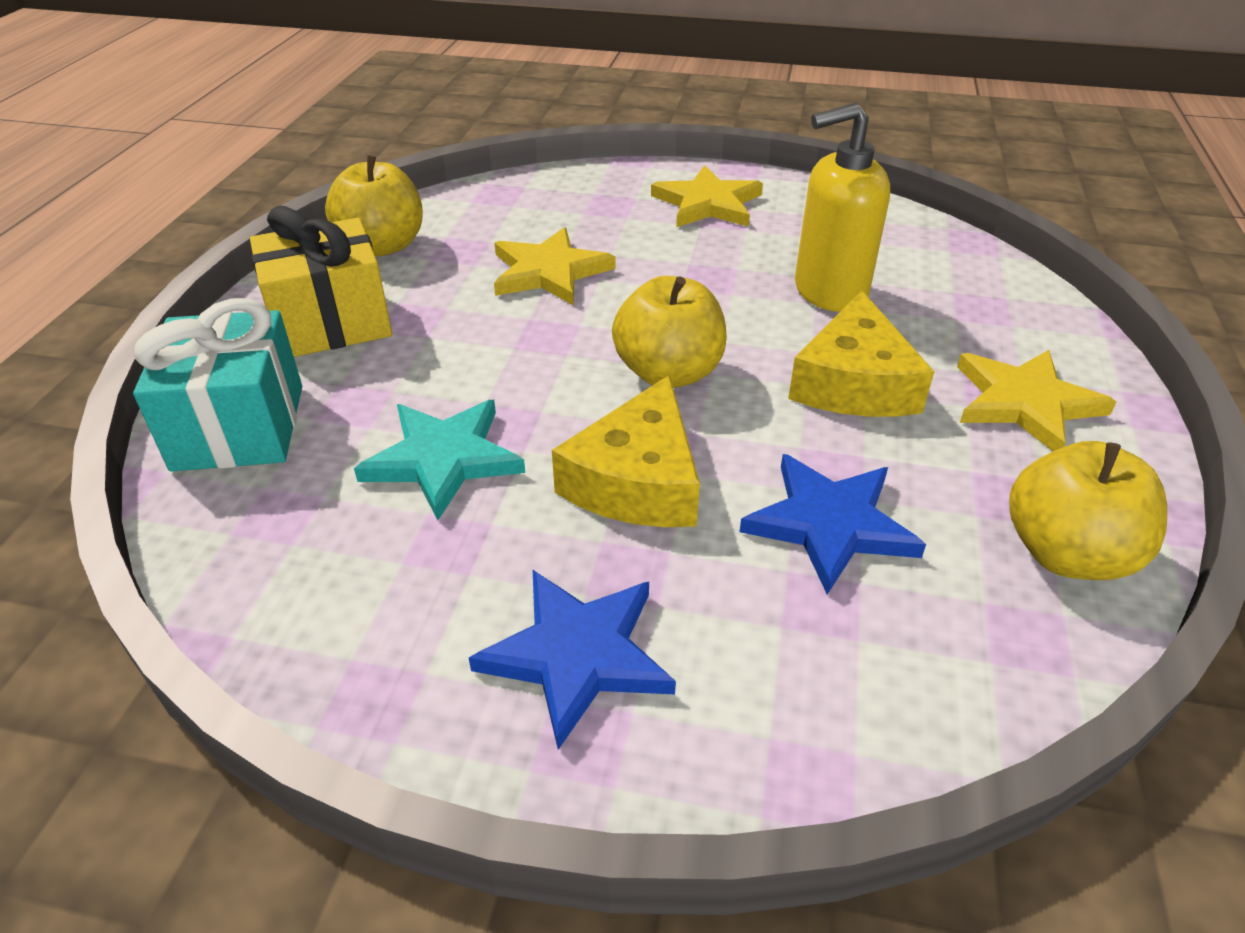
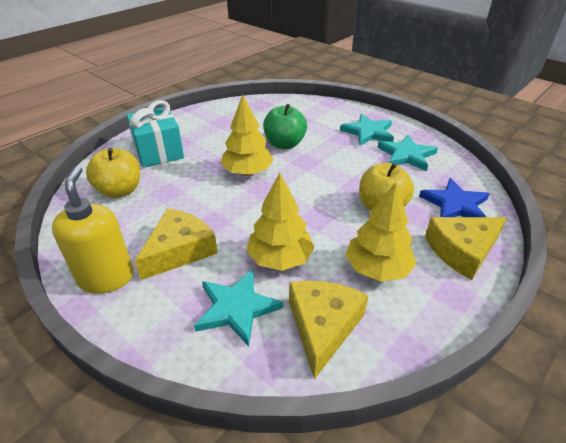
blue star: 2 -> 1
green apple: 0 -> 1
turquoise star: 1 -> 3
yellow apple: 3 -> 2
yellow cheese: 2 -> 3
yellow gift: 1 -> 0
yellow star: 3 -> 0
yellow tree: 0 -> 3

